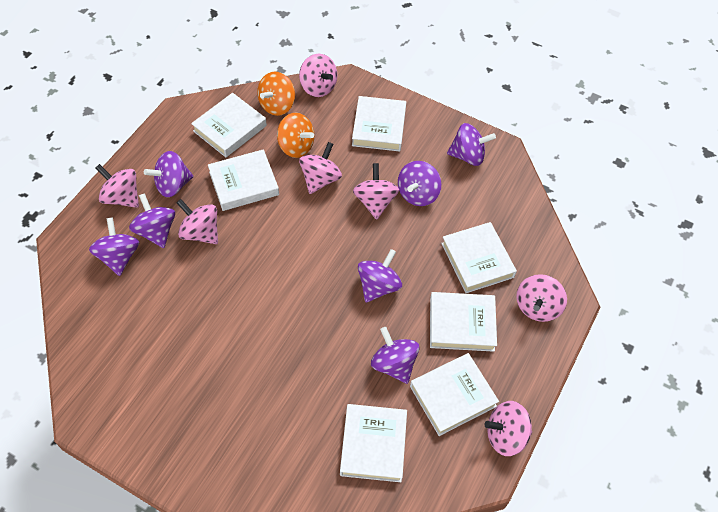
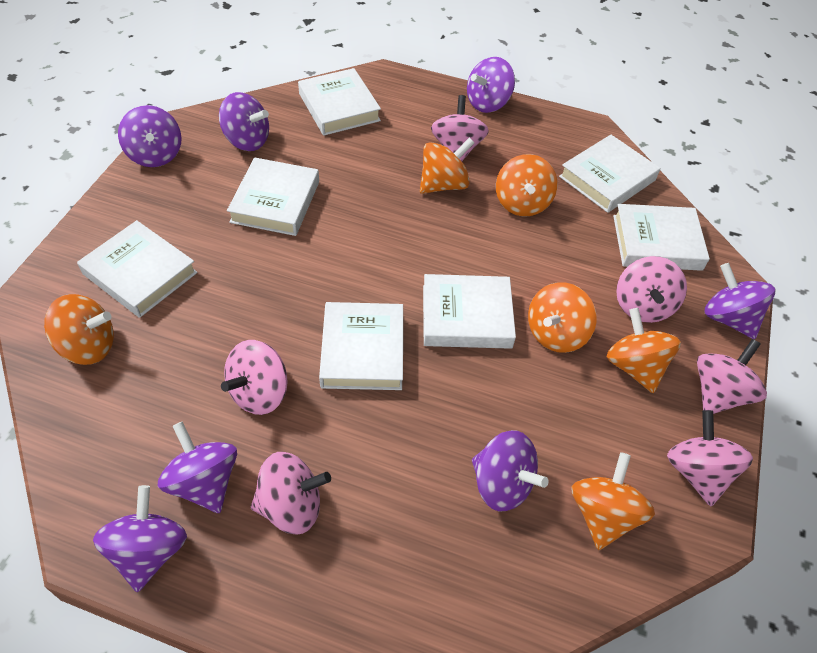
orange spinning top: 2 -> 6
pink spinning top: 7 -> 6

